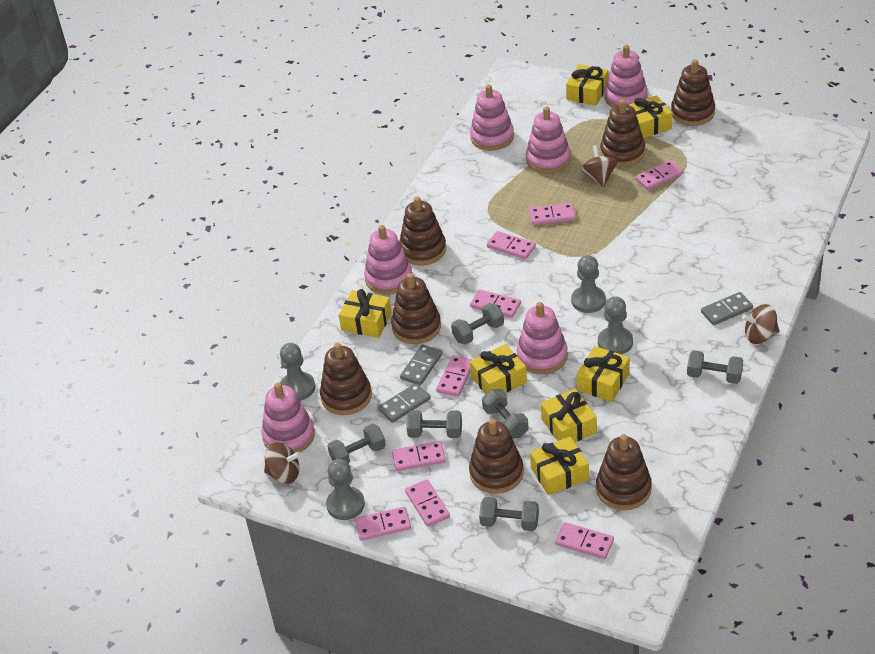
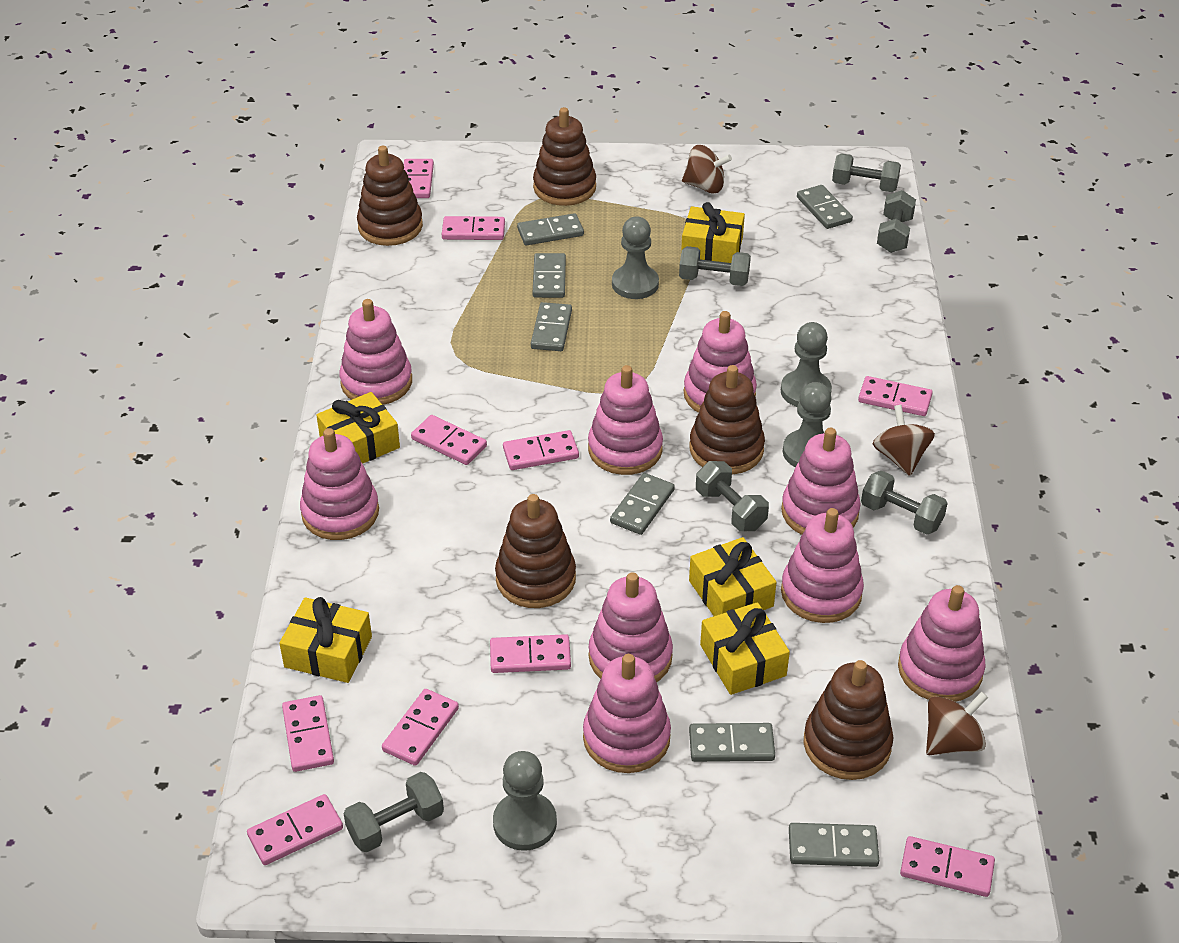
brown stacking toy: 7 -> 5
grey domino: 3 -> 7
pink domino: 9 -> 10
pink stacking toy: 6 -> 9
yellow gift: 7 -> 5

